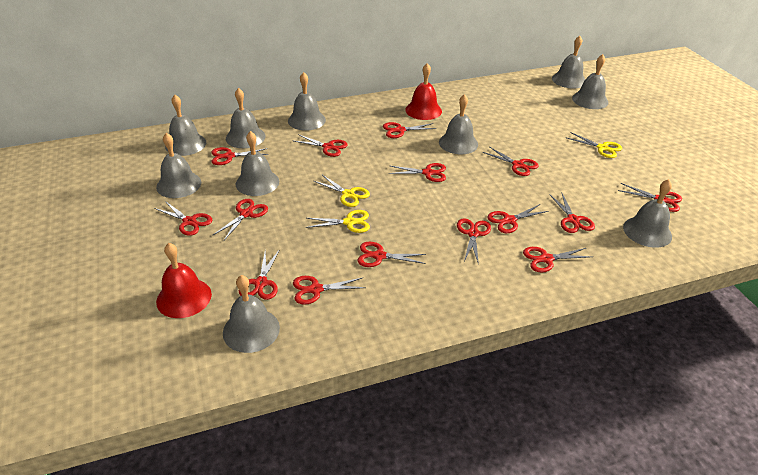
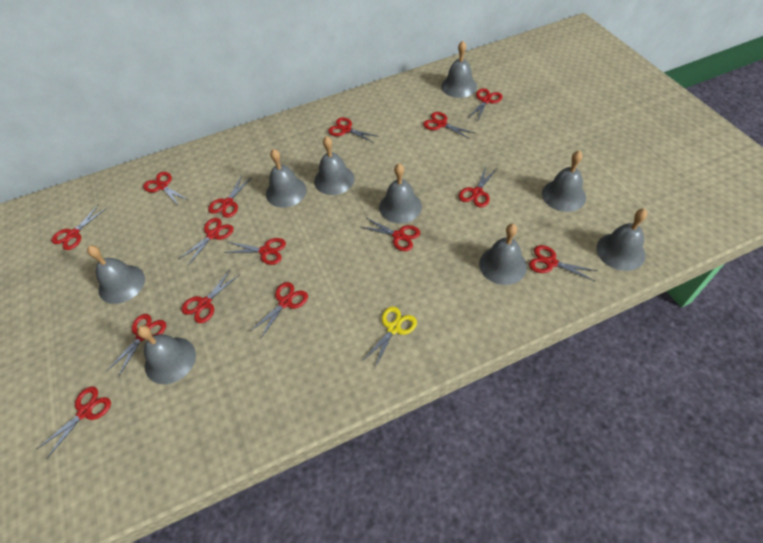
grey bell: 10 -> 9
red bell: 2 -> 0
yellow scissors: 3 -> 1

